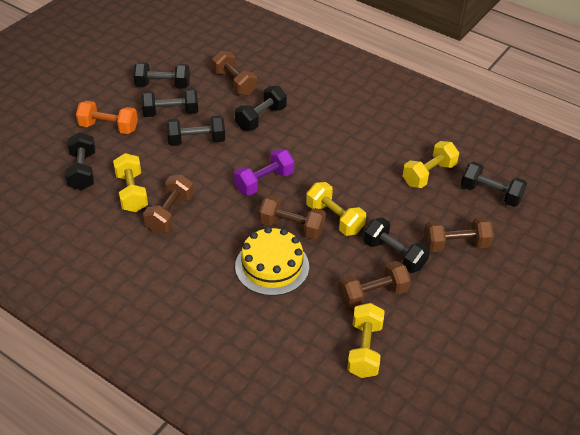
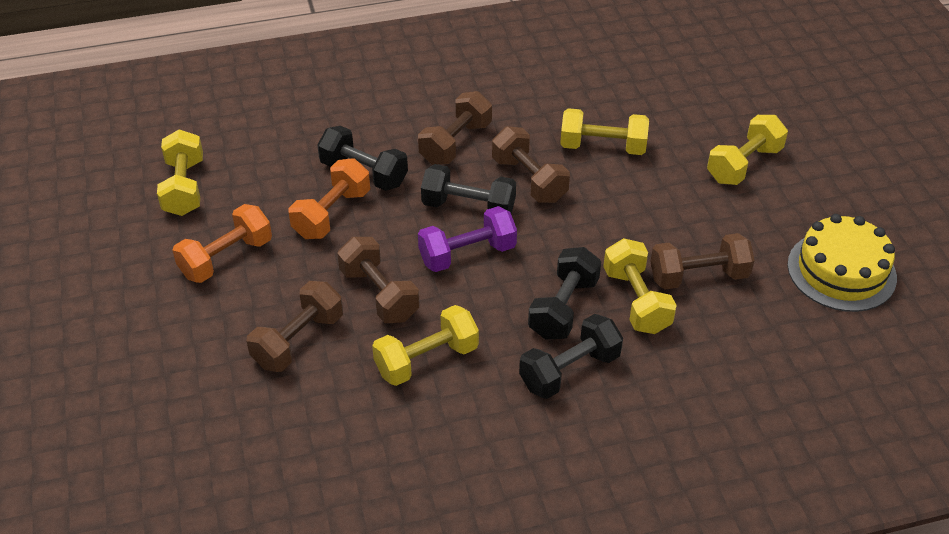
black dumbbell: 7 -> 4
orange dumbbell: 1 -> 2
yellow dumbbell: 4 -> 5

